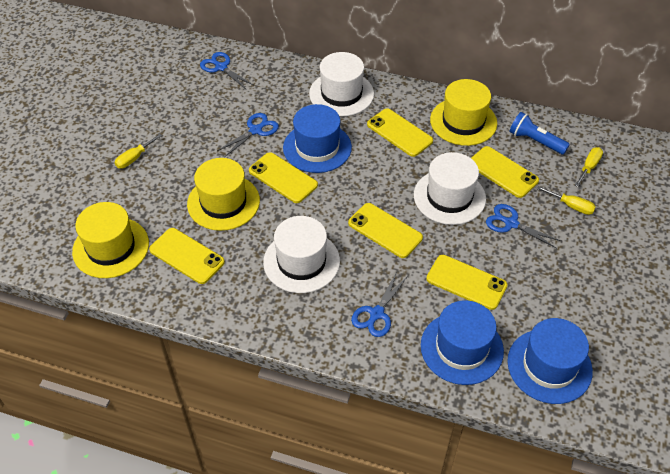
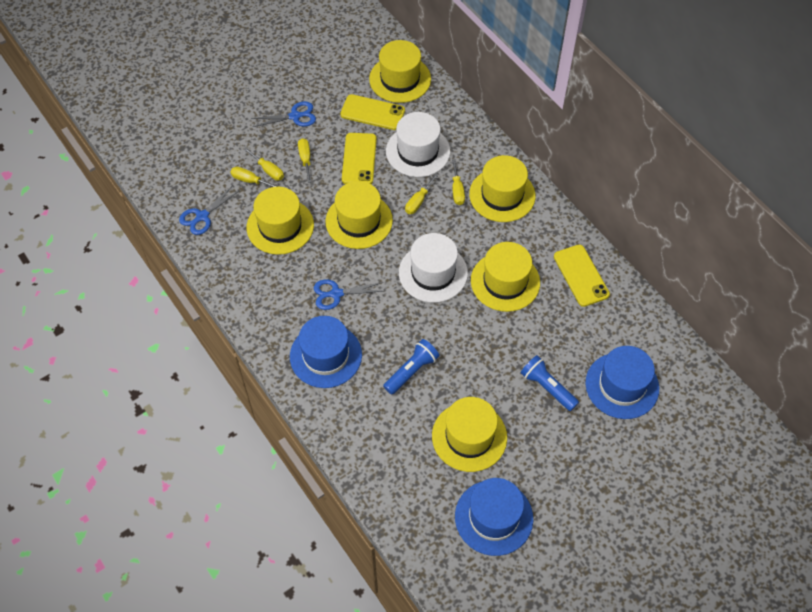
blue flashlight: 1 -> 2
blue scissors: 4 -> 3
white hat: 3 -> 2
yellow hat: 3 -> 6
yellow phone: 6 -> 3
yellow screwdriver: 3 -> 5

